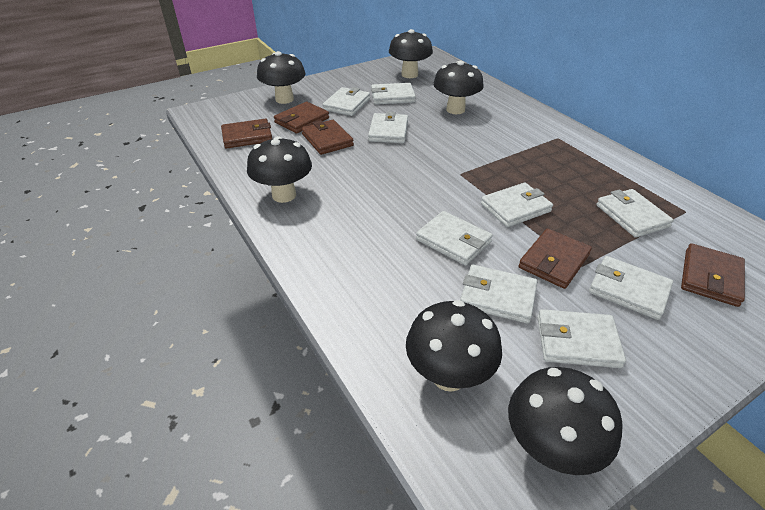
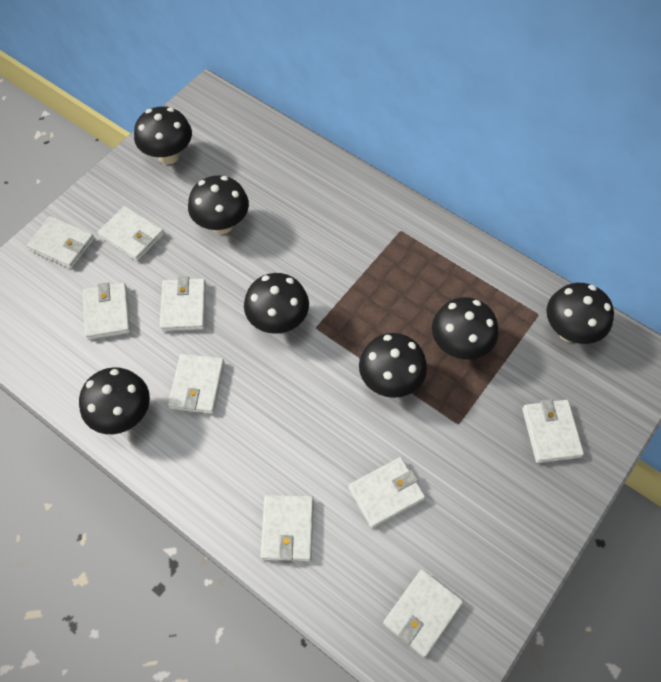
black mushroom: 6 -> 7
brown wallet: 5 -> 0

